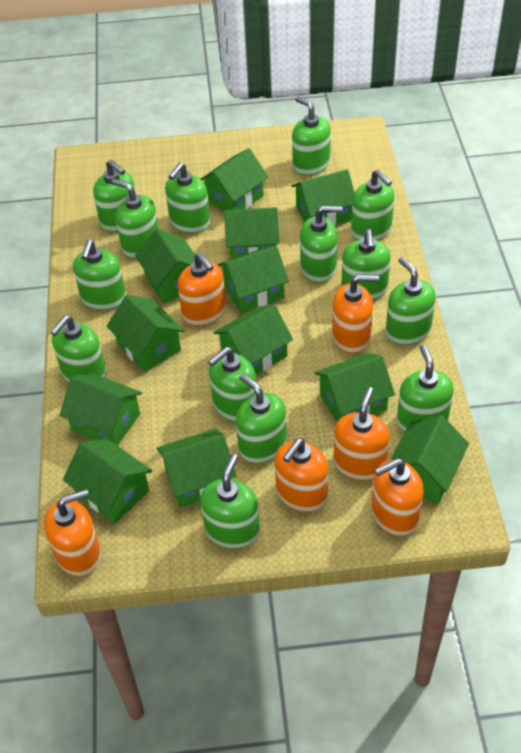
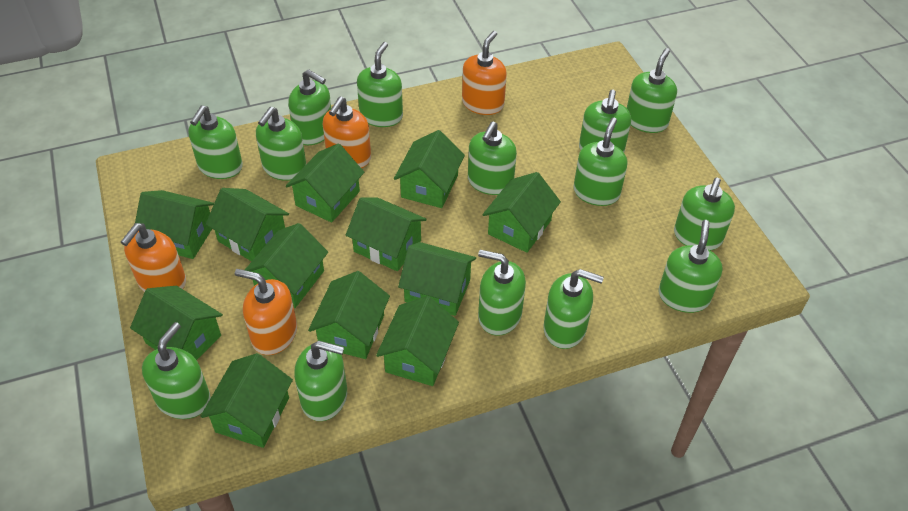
orange soap dispenser: 6 -> 4

